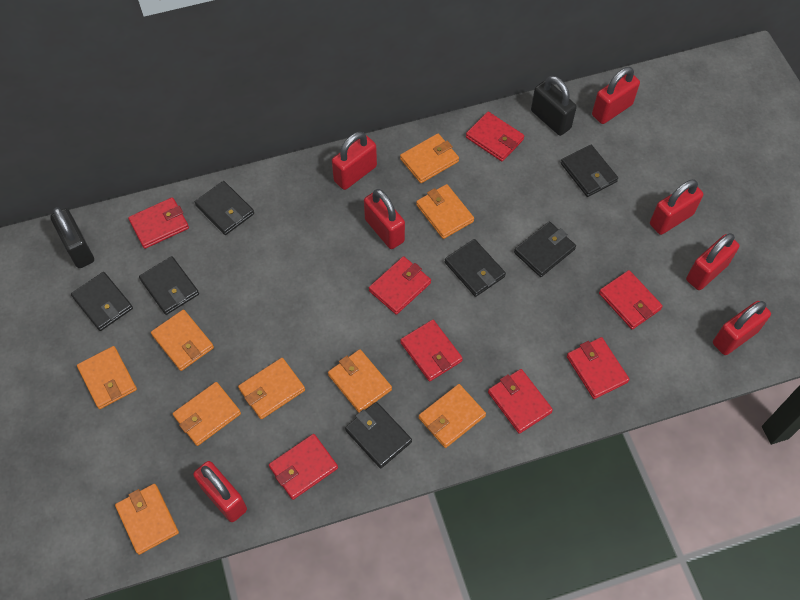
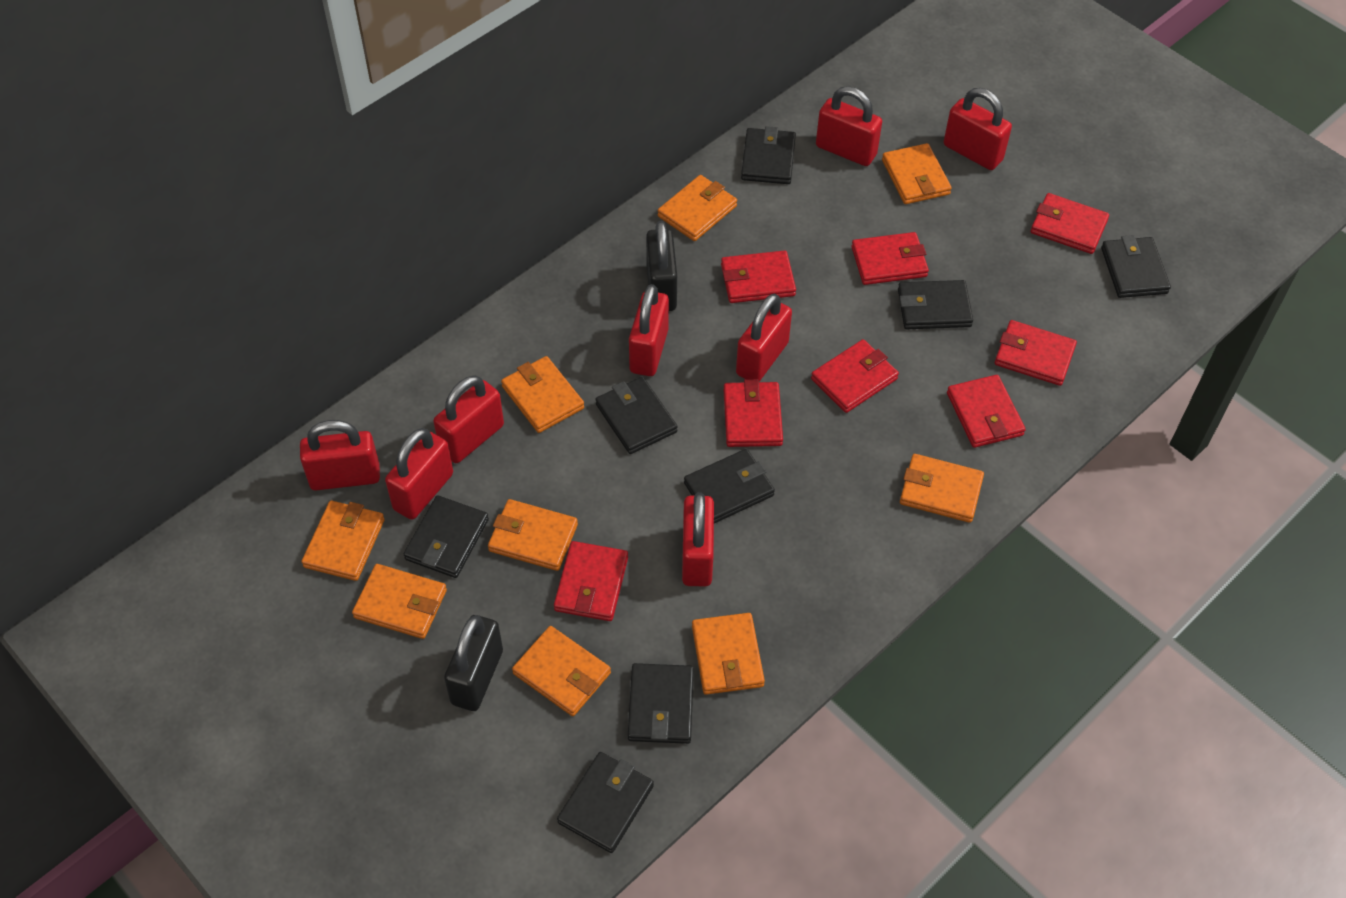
black wallet: 7 -> 8
red padlock: 7 -> 8

